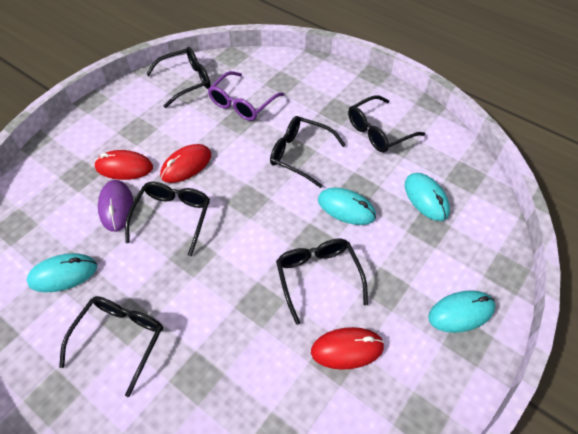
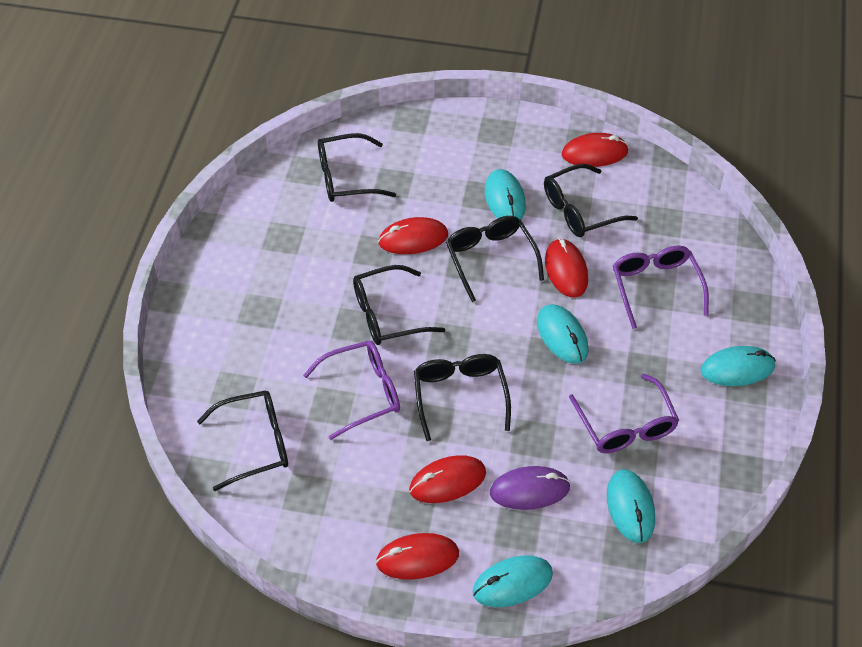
purple glasses: 1 -> 3
red mouse: 3 -> 5
turquoise mouse: 4 -> 5

